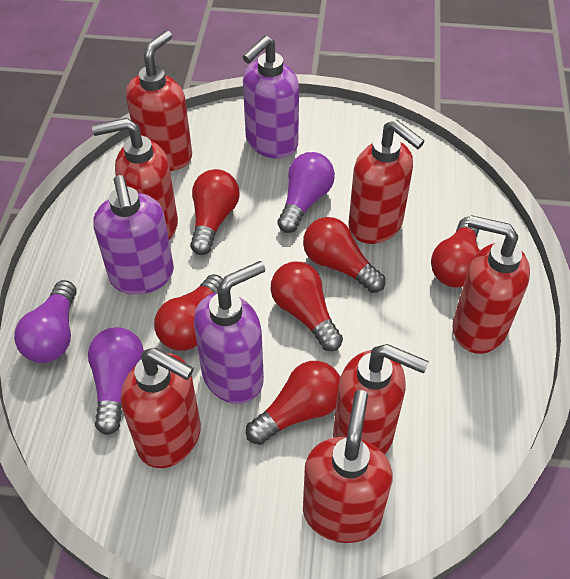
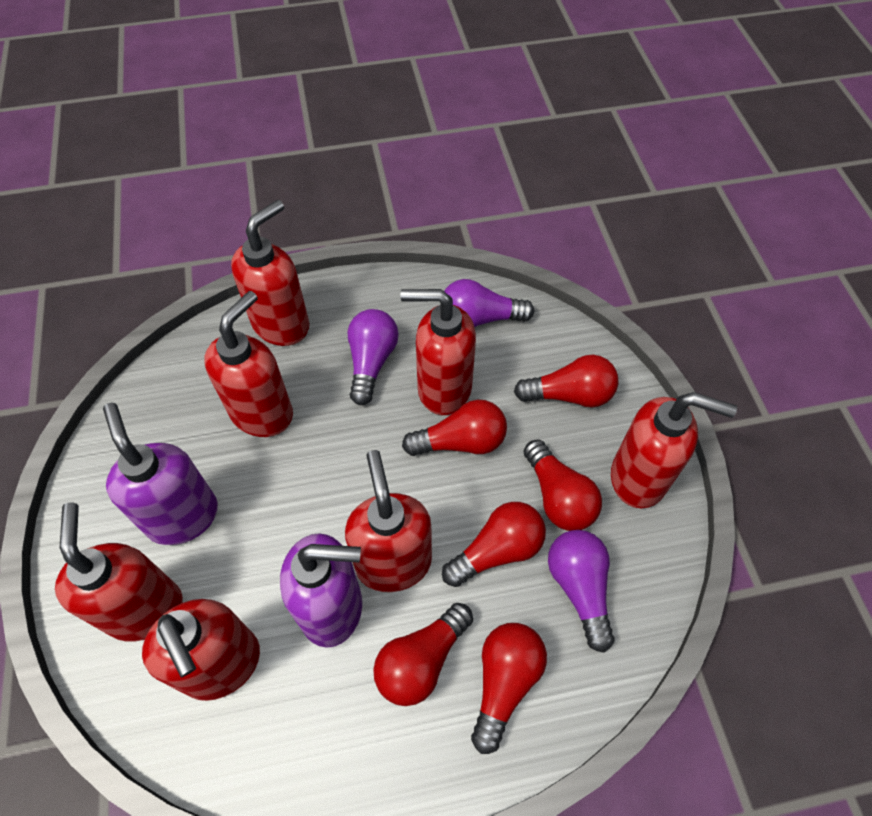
purple soap dispenser: 3 -> 2

